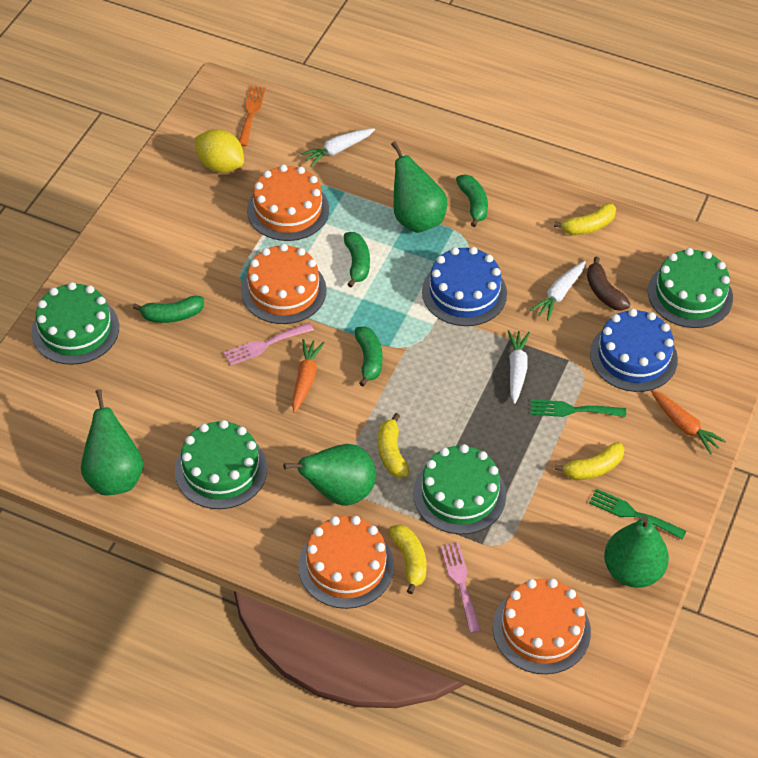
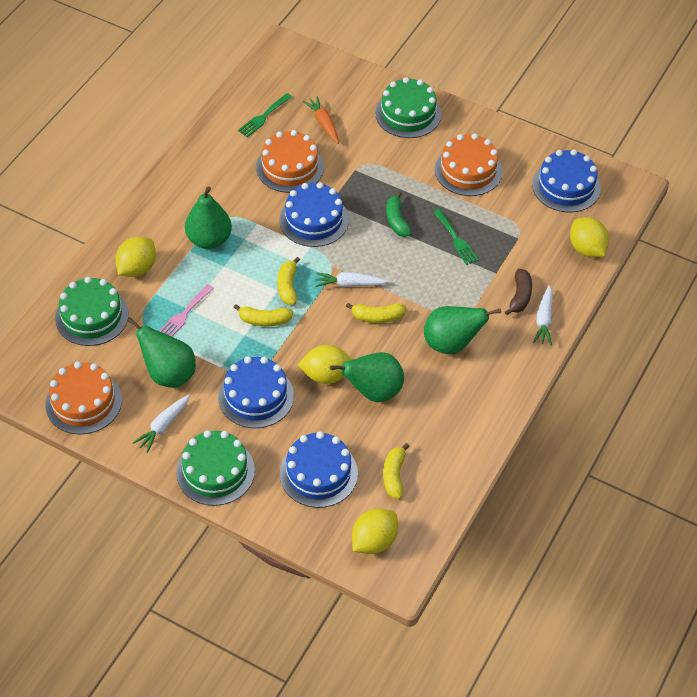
blue cake: 2 -> 4
green banana: 4 -> 1
green cake: 4 -> 3
orange cake: 4 -> 3
orange carrot: 2 -> 1
orange fork: 1 -> 0
pink fork: 2 -> 1
yellow lemon: 1 -> 4

